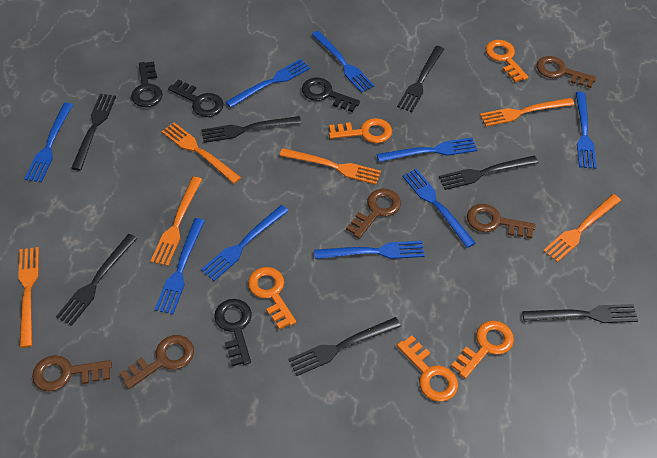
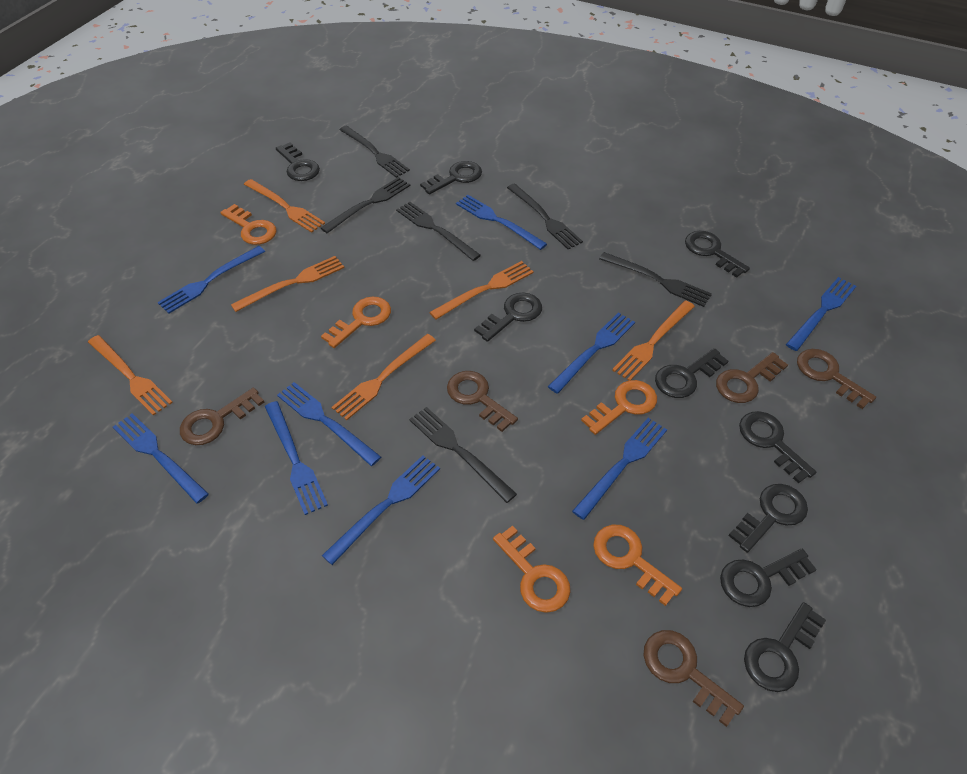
black fork: 7 -> 6
black key: 4 -> 9

